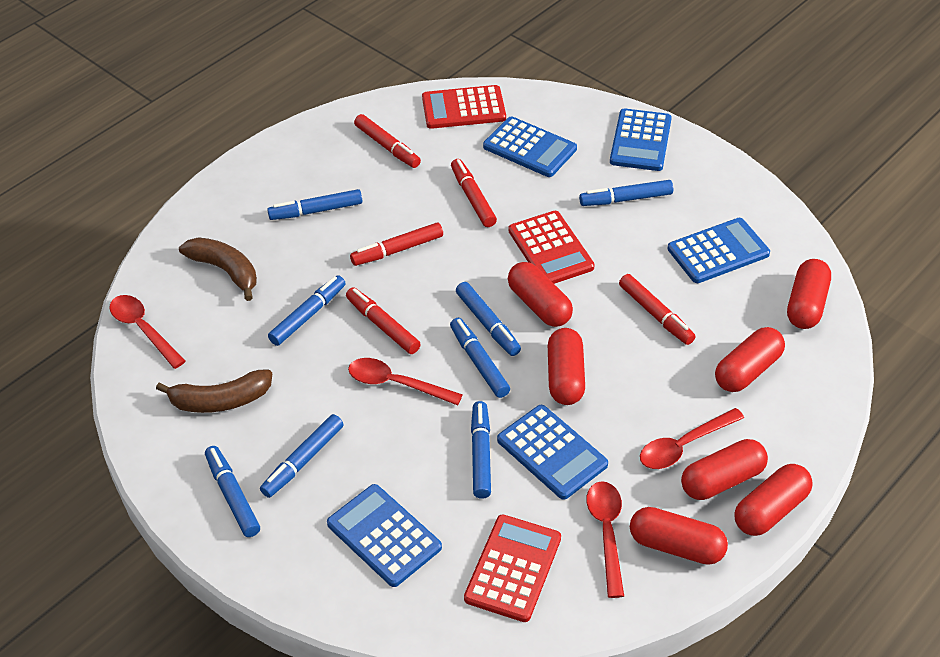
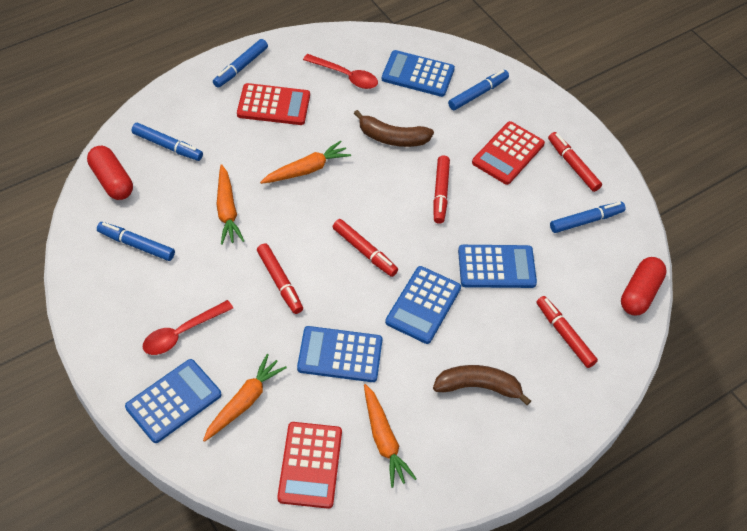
blue marker: 8 -> 5
orange carrot: 0 -> 4
red capsule: 7 -> 2
red spoon: 4 -> 2

